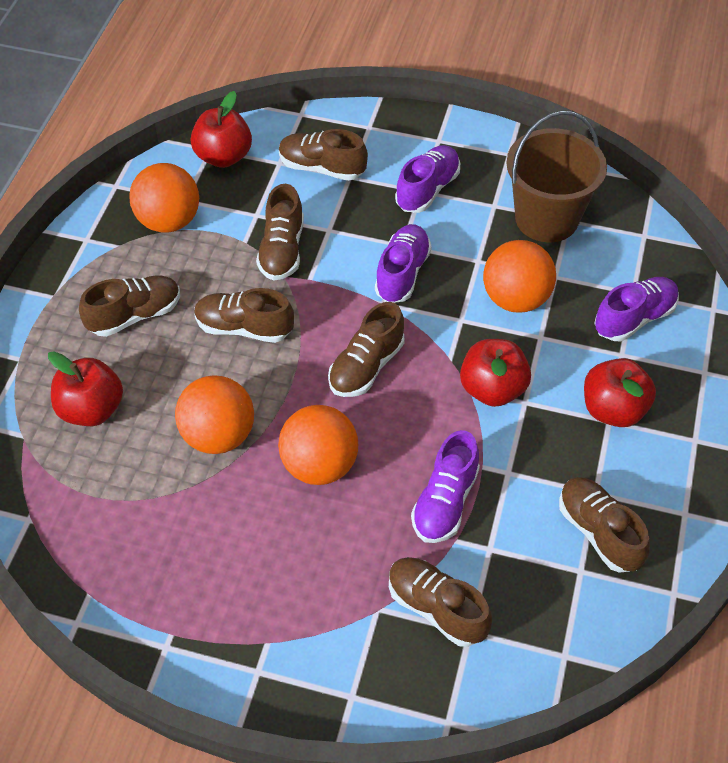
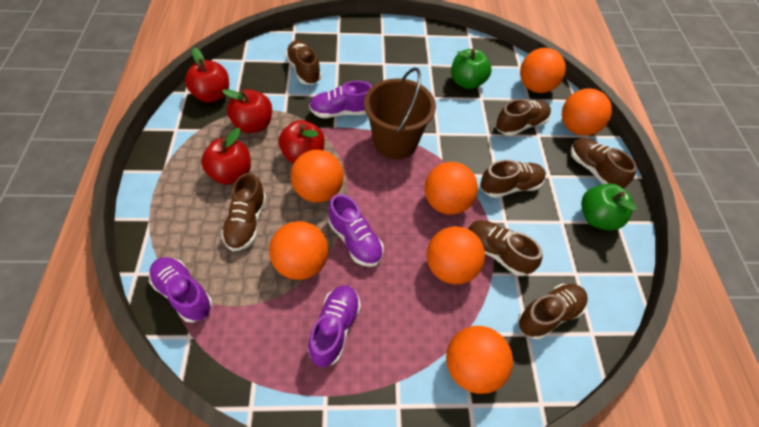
green apple: 0 -> 2
orange ball: 4 -> 7

